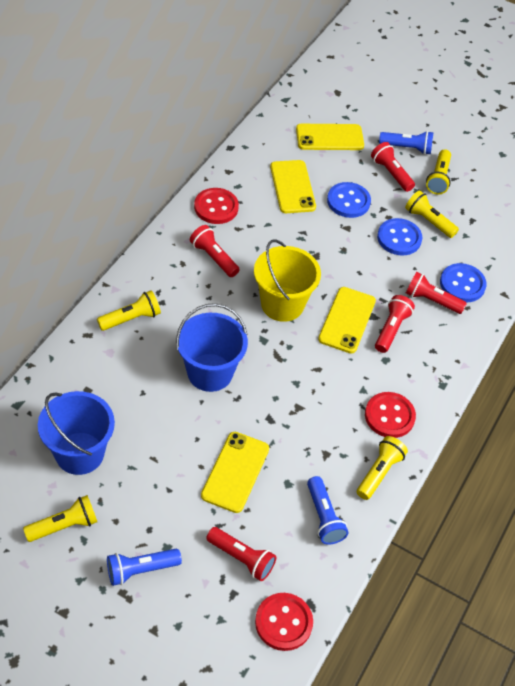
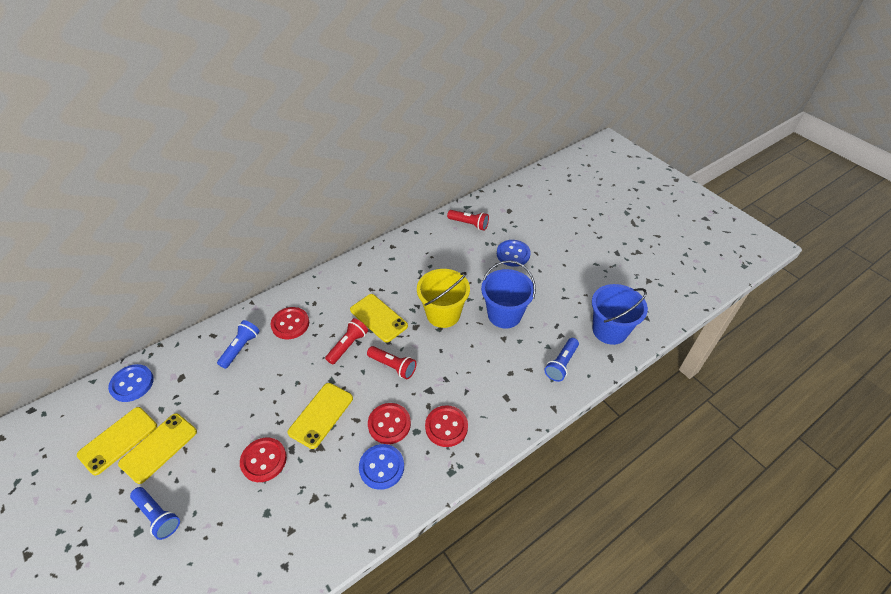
red button: 3 -> 4
red flashlight: 5 -> 3
yellow flashlight: 5 -> 0

